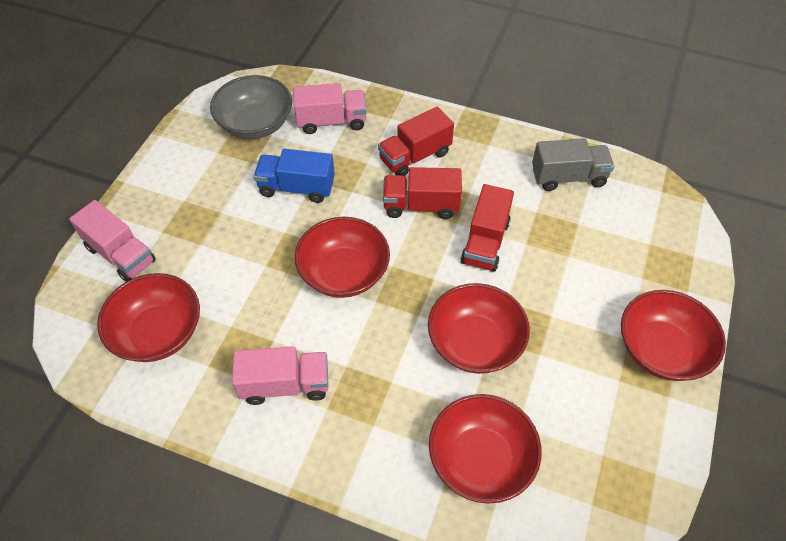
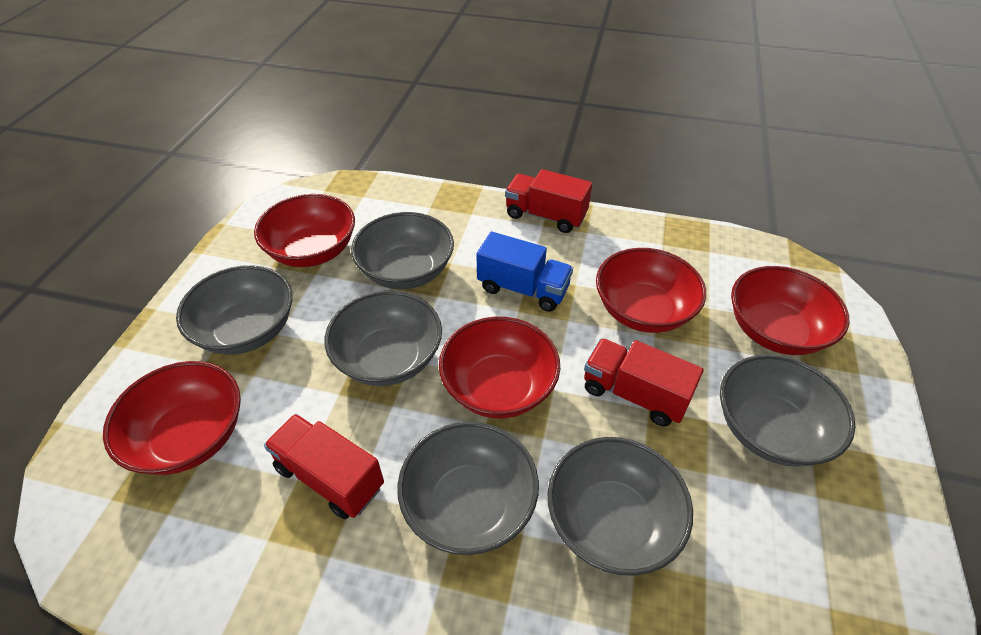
grey bowl: 1 -> 6
grey truck: 1 -> 0
pink truck: 3 -> 0

